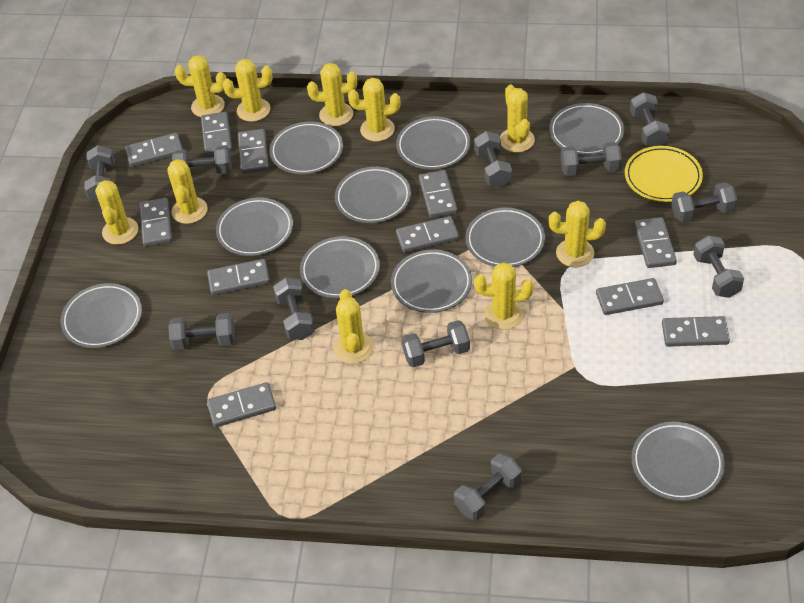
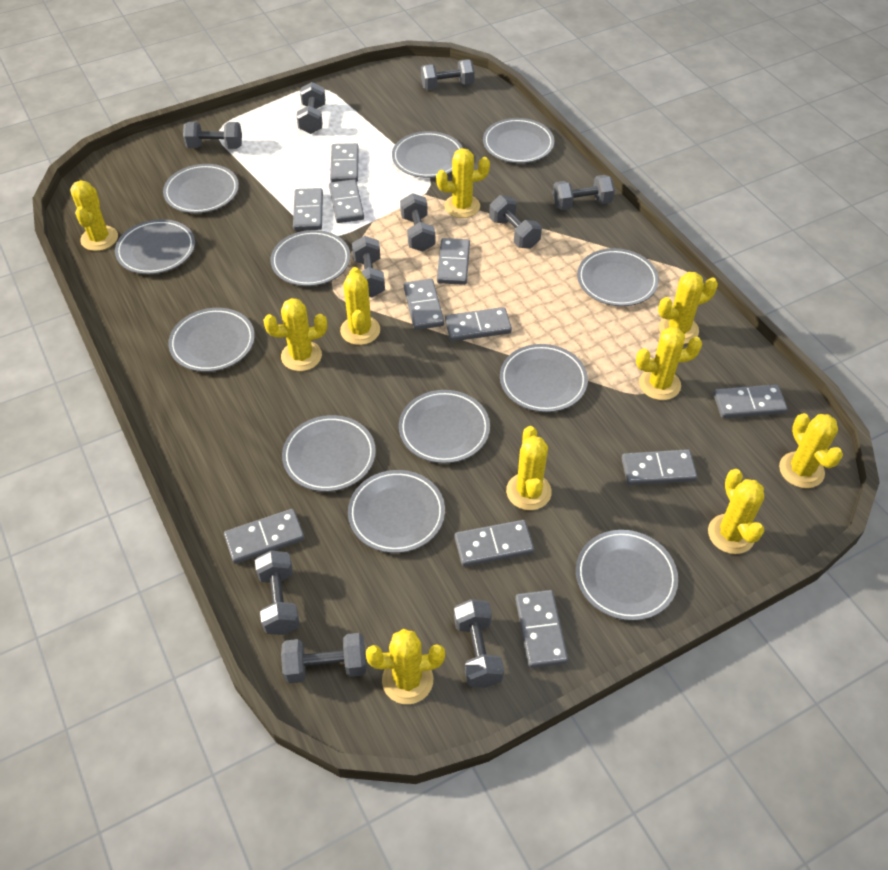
grey dumbbell: 11 -> 10
grey plate: 10 -> 12
yellow plate: 1 -> 0

